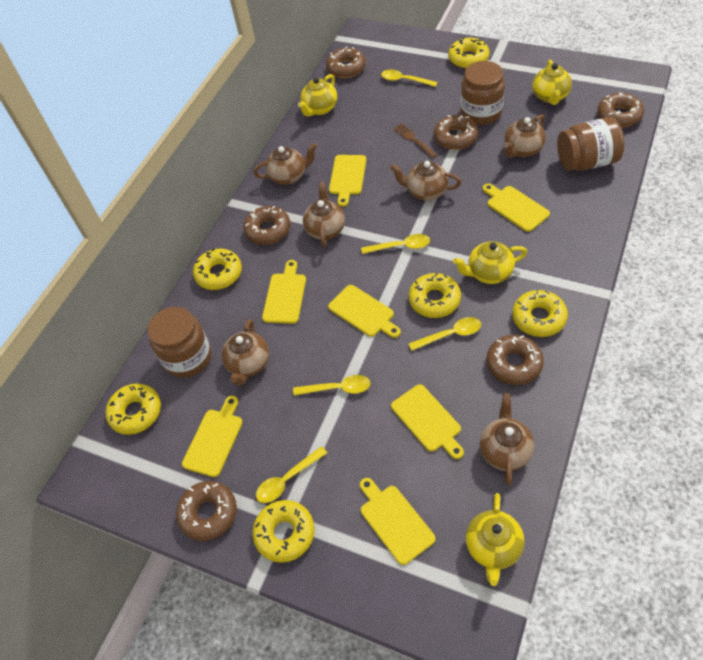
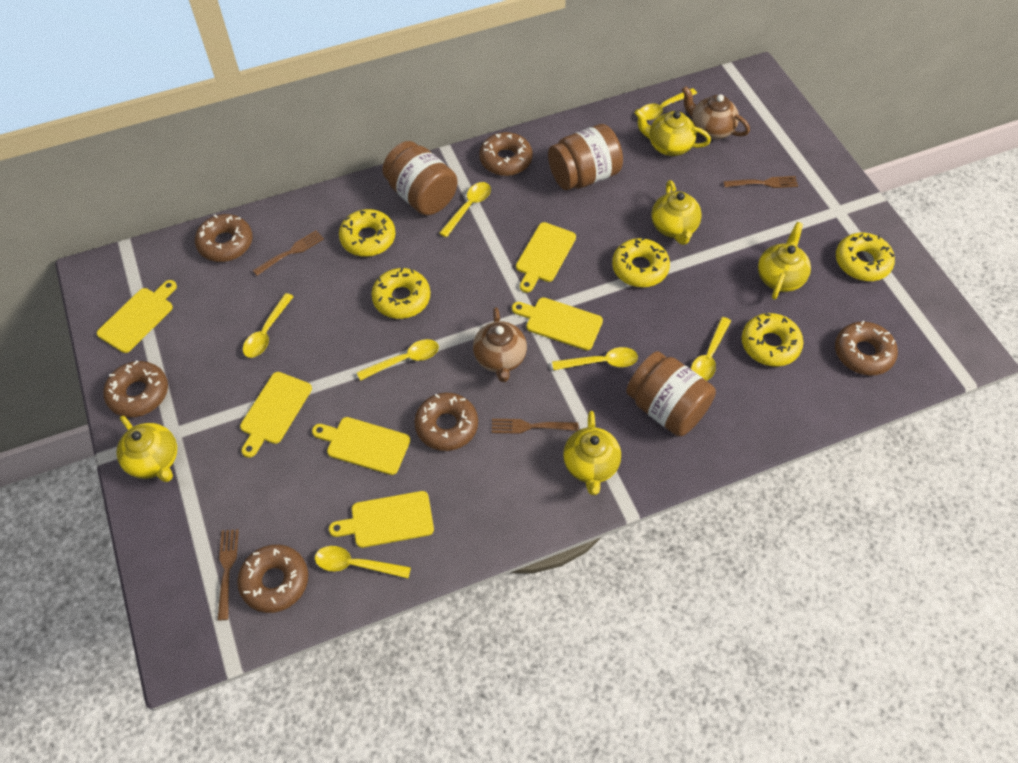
brown fork: 1 -> 4
brown teapot: 6 -> 2
yellow cutting board: 7 -> 6
yellow donut: 6 -> 5
yellow spoon: 5 -> 7
yellow teapot: 4 -> 5

